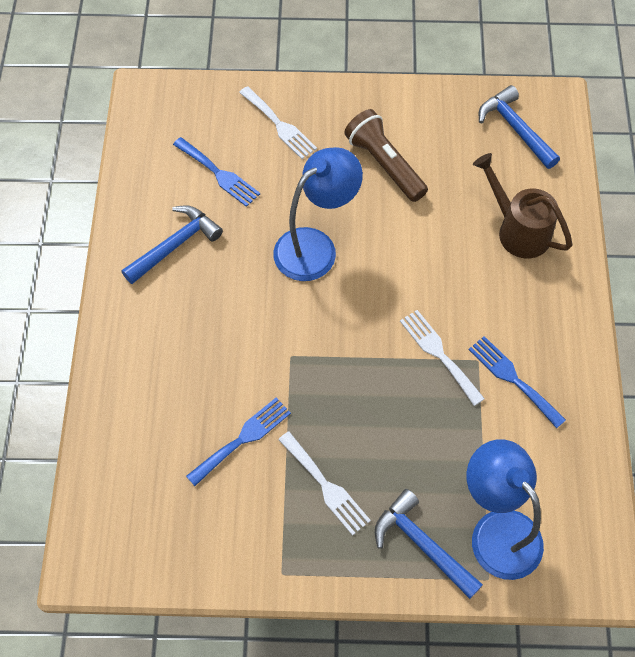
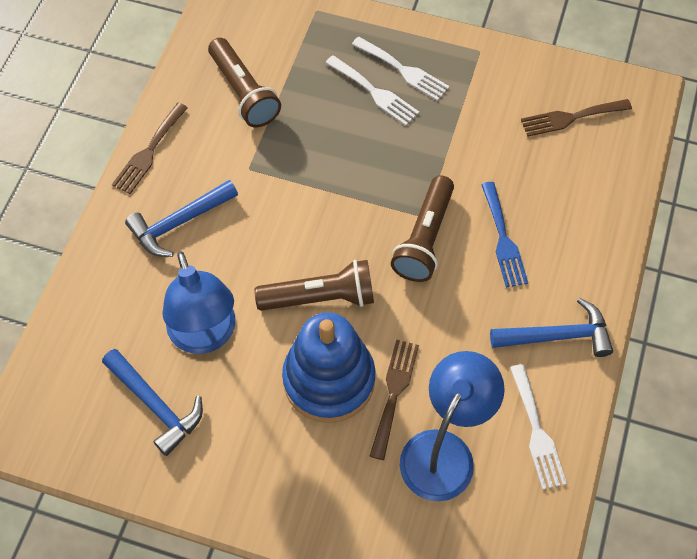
blue fork: 3 -> 1
blue stacking toy: 0 -> 1
brown flashlight: 1 -> 3
brown fork: 0 -> 3
brown watering can: 1 -> 0

